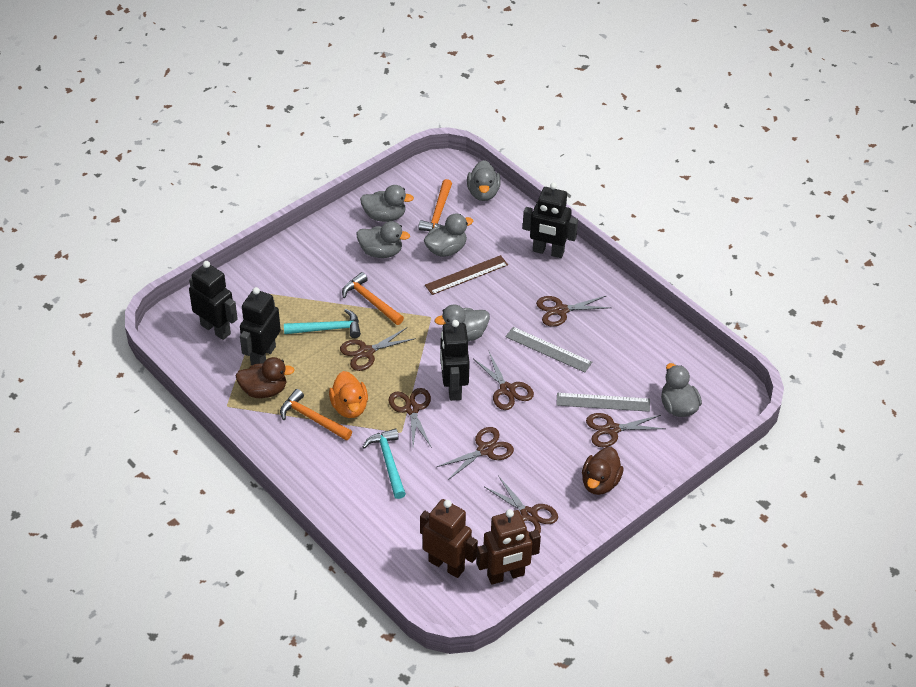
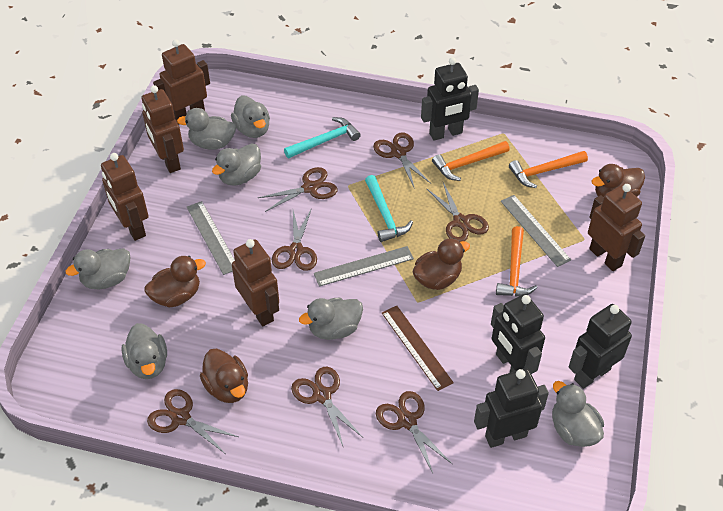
brown duck: 2 -> 4
brown robot: 2 -> 5
grey duck: 6 -> 7
grey ruler: 2 -> 3
orange duck: 1 -> 0

